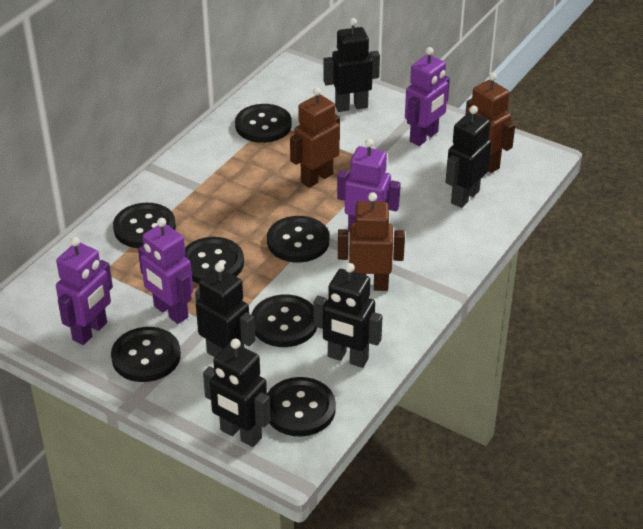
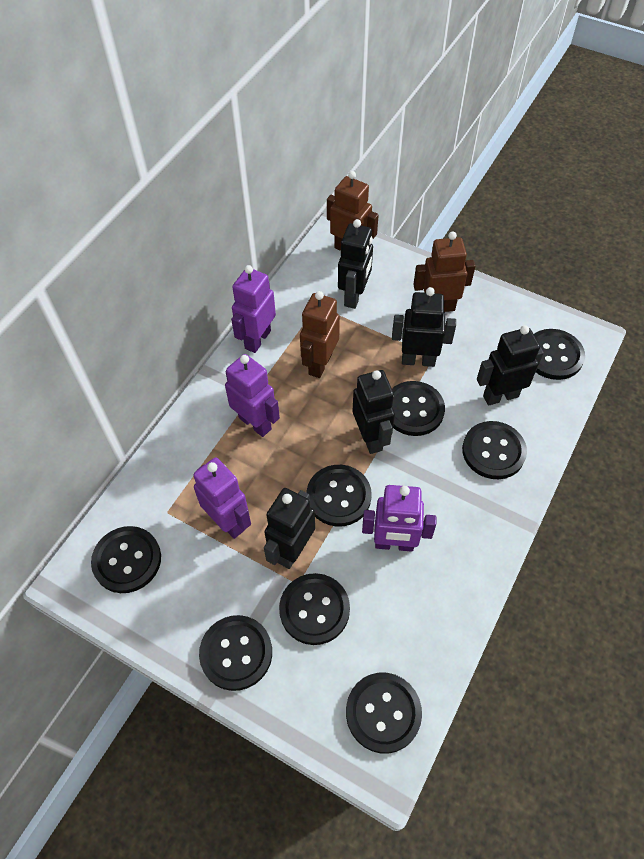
black button: 7 -> 8

